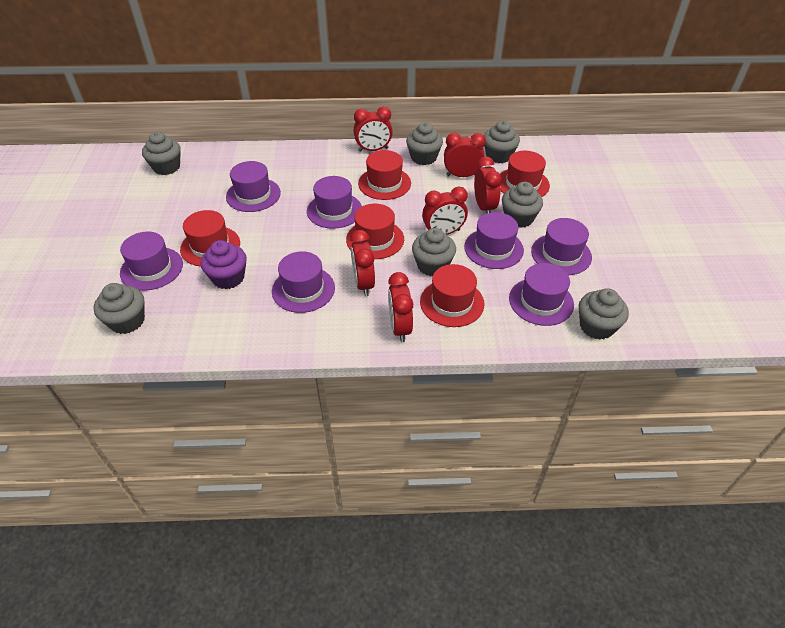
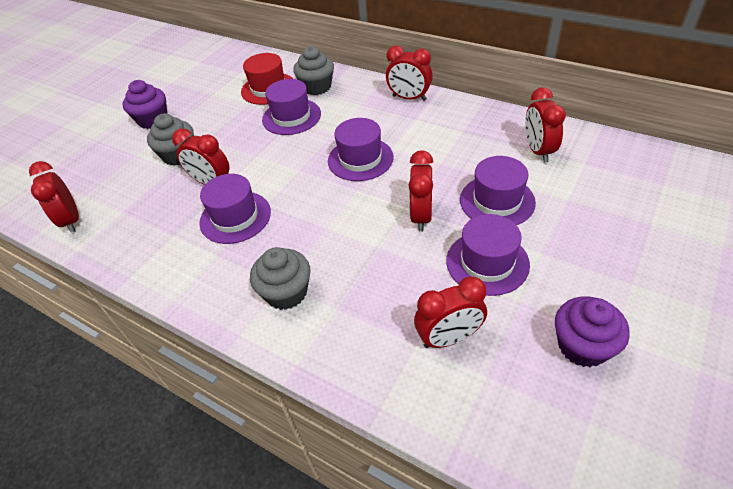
grey cupcake: 7 -> 3
purple cupcake: 1 -> 2
purple hat: 7 -> 5
red hat: 5 -> 1

